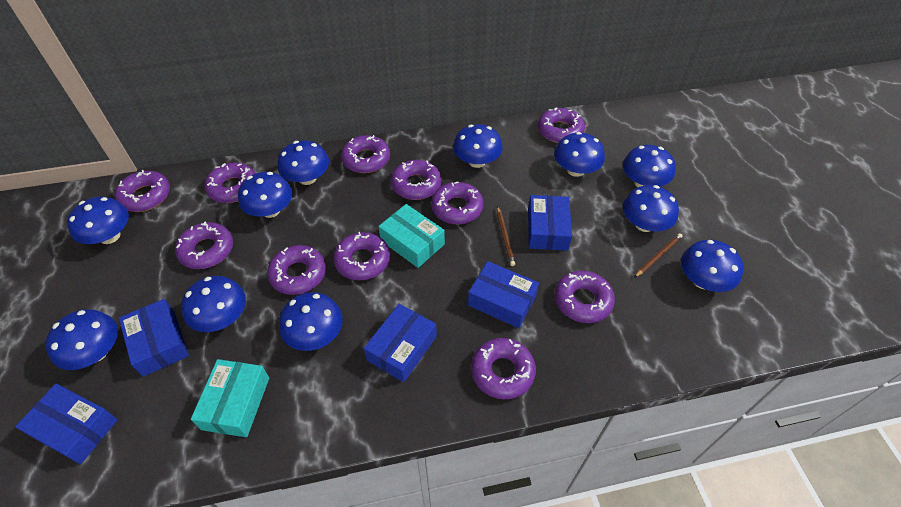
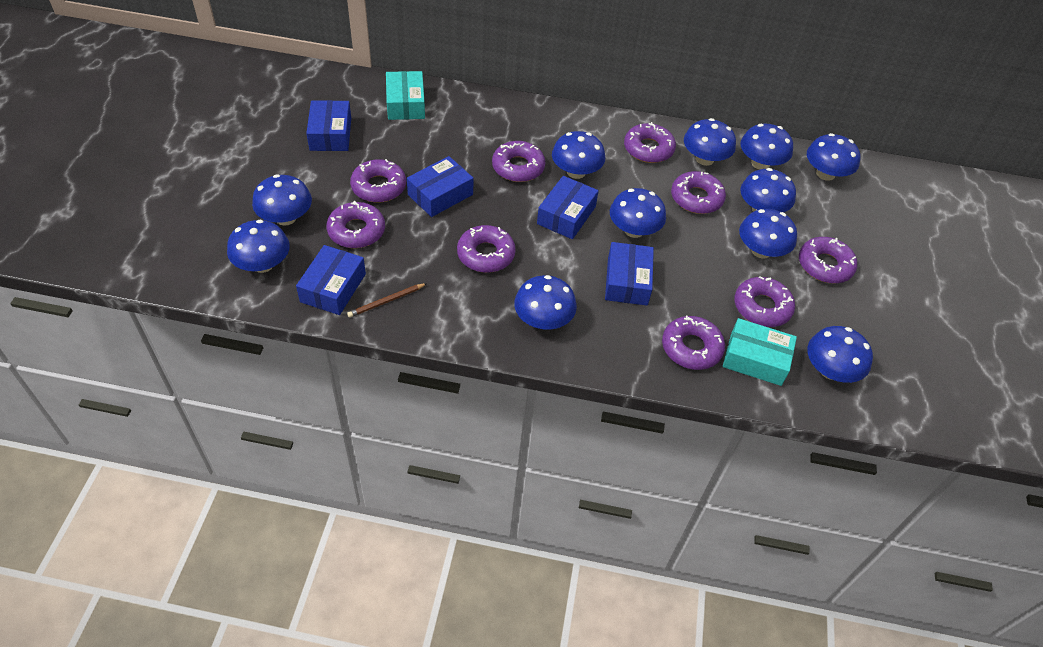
brown pencil: 2 -> 1
purple donut: 11 -> 9

